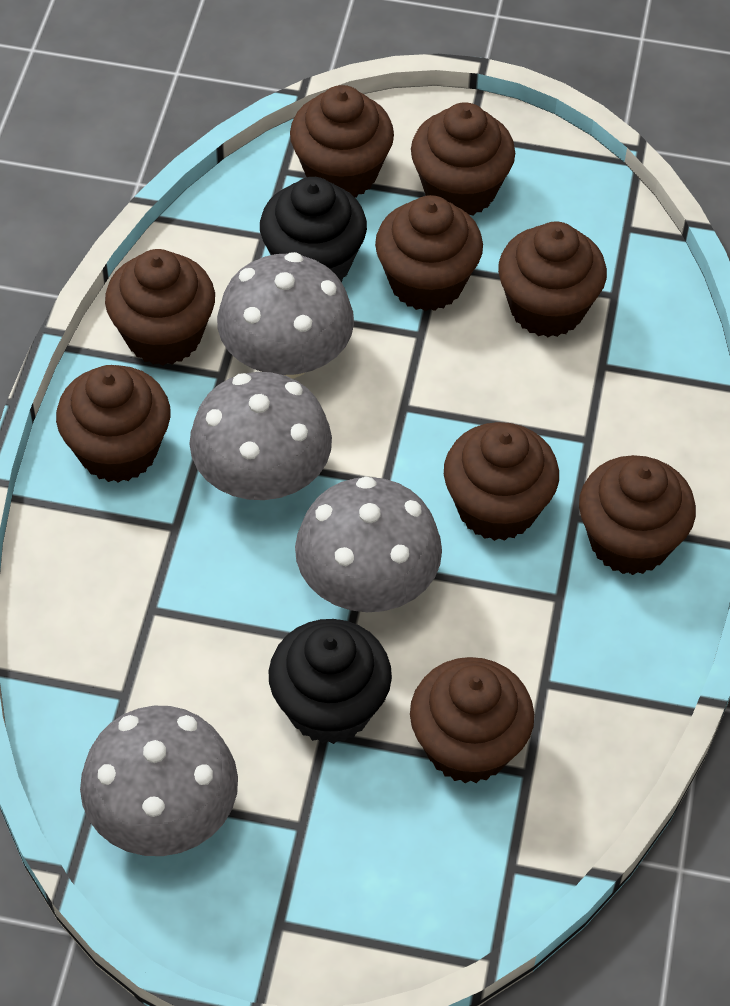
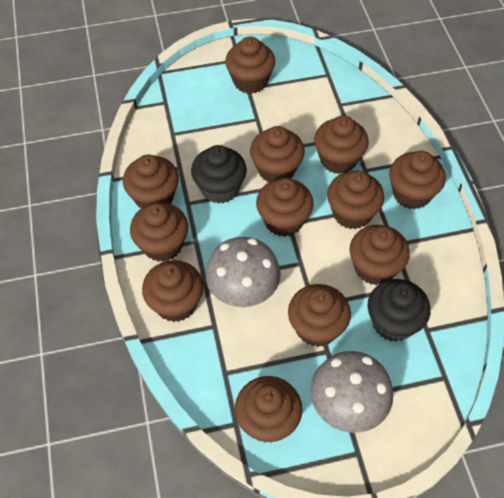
brown cupcake: 9 -> 12
grey mushroom: 4 -> 2

